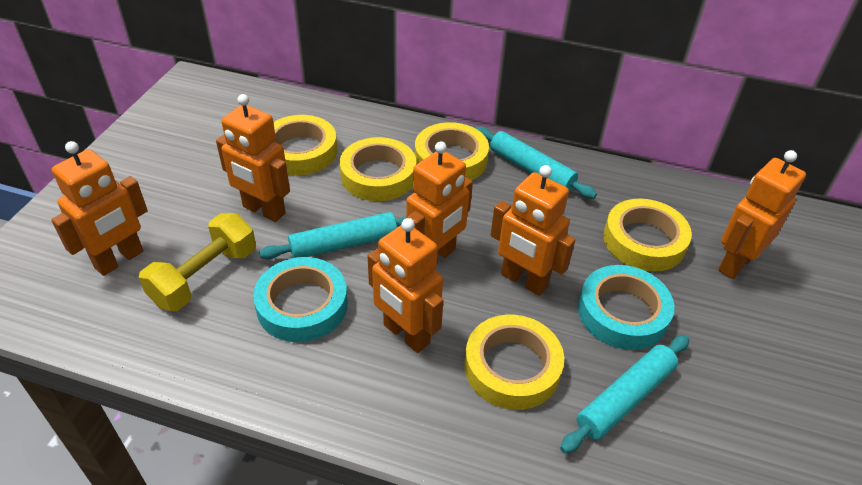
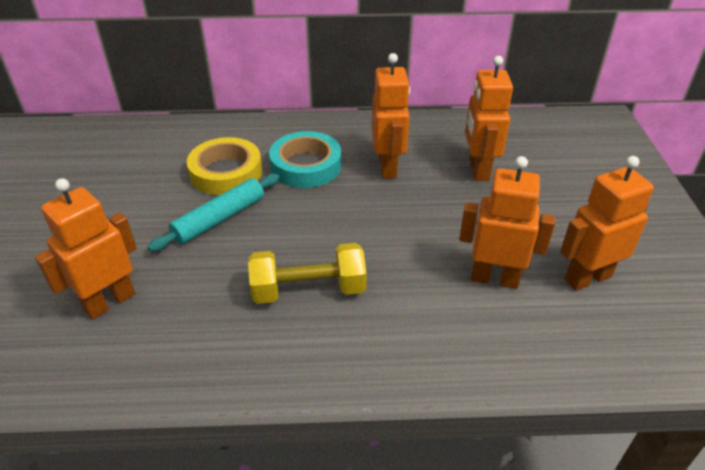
orange robot: 6 -> 5
turquoise rolling pin: 3 -> 1
turquoise tape: 2 -> 1
yellow tape: 5 -> 1

